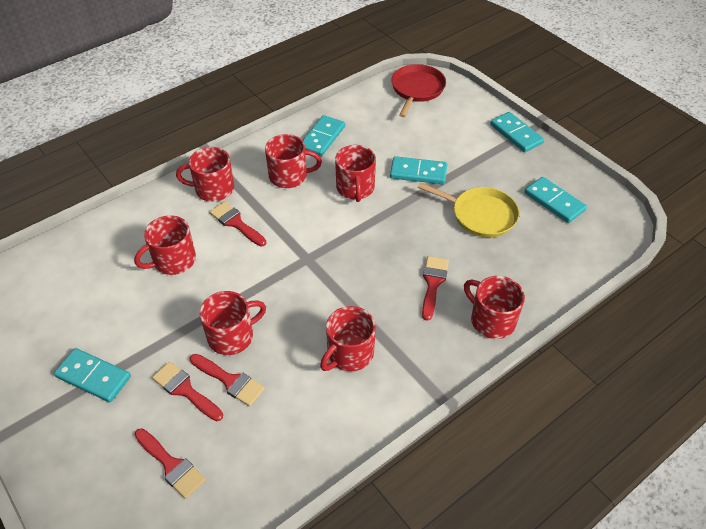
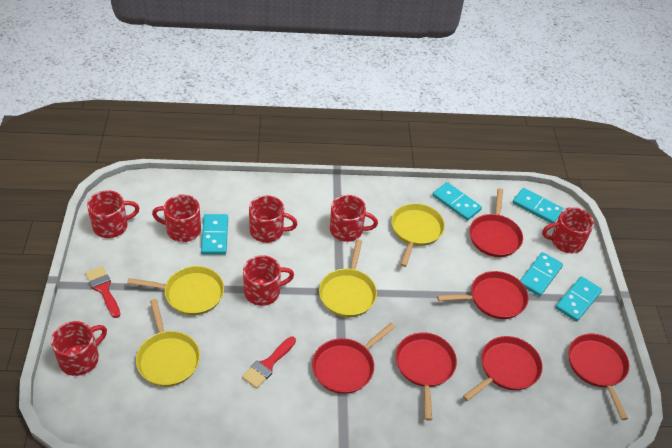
red brush: 5 -> 2
red pan: 1 -> 6
yellow pan: 1 -> 4

